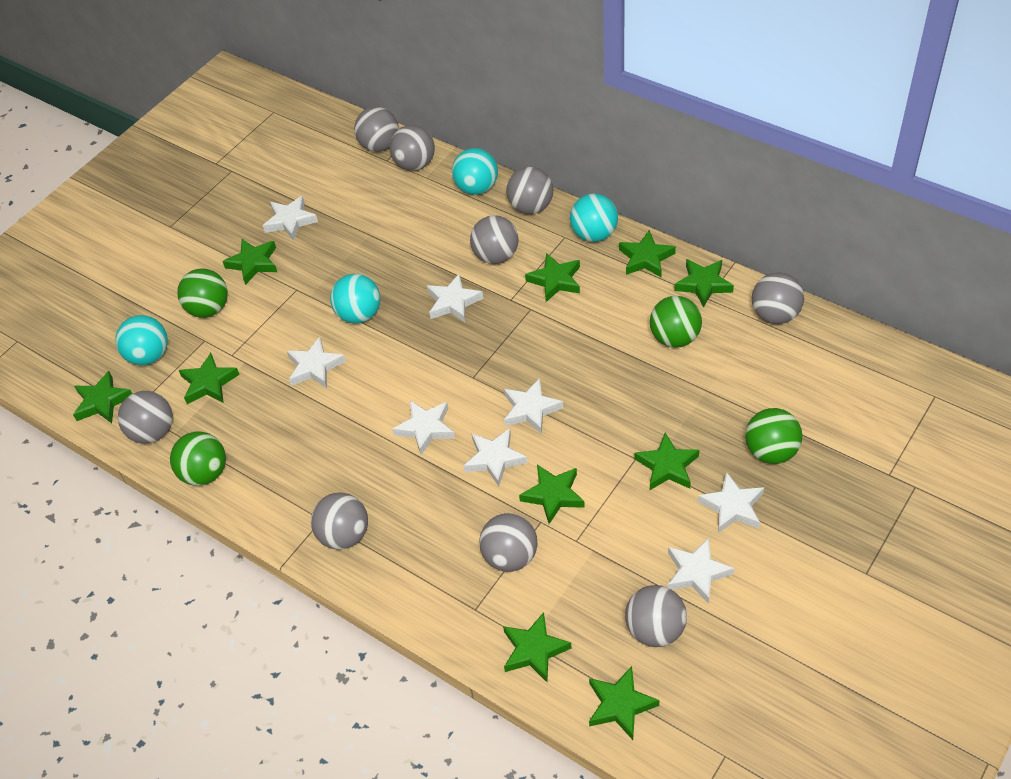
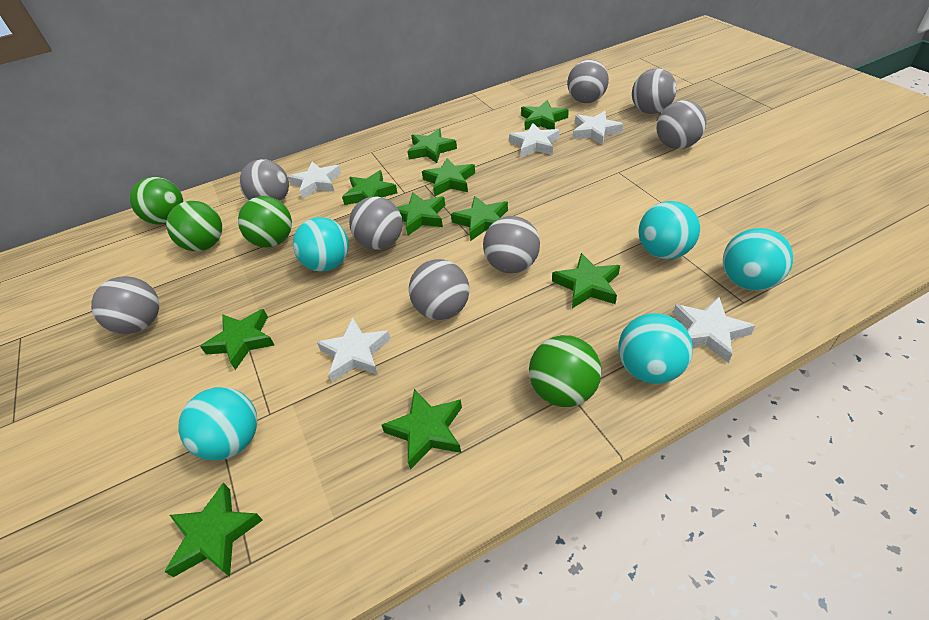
grey ball: 9 -> 8
turquoise ball: 4 -> 5
white star: 8 -> 5

